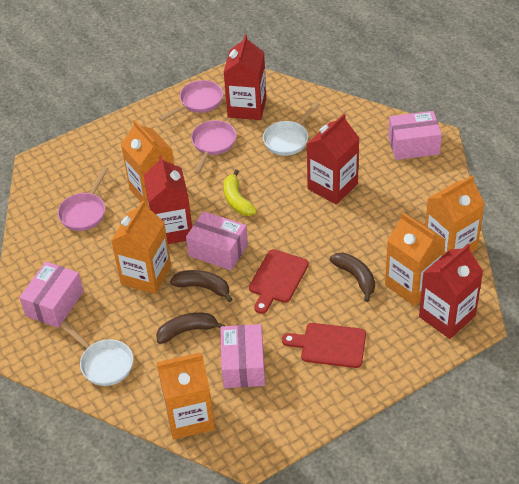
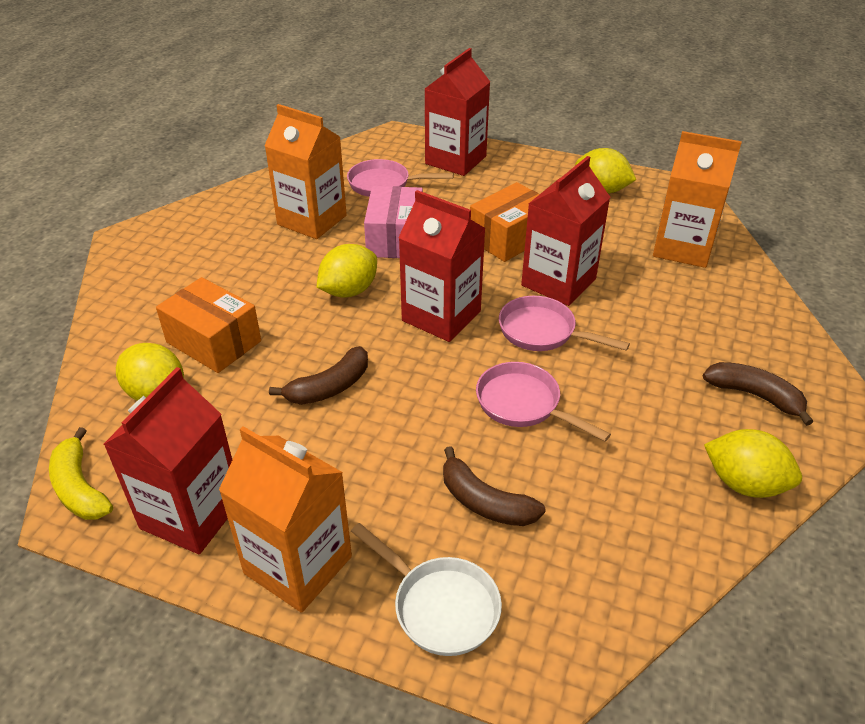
orange box: 0 -> 2
orange carton: 5 -> 3
pink box: 4 -> 1
red cutting board: 2 -> 0
white pan: 2 -> 1
yellow lemon: 0 -> 4

